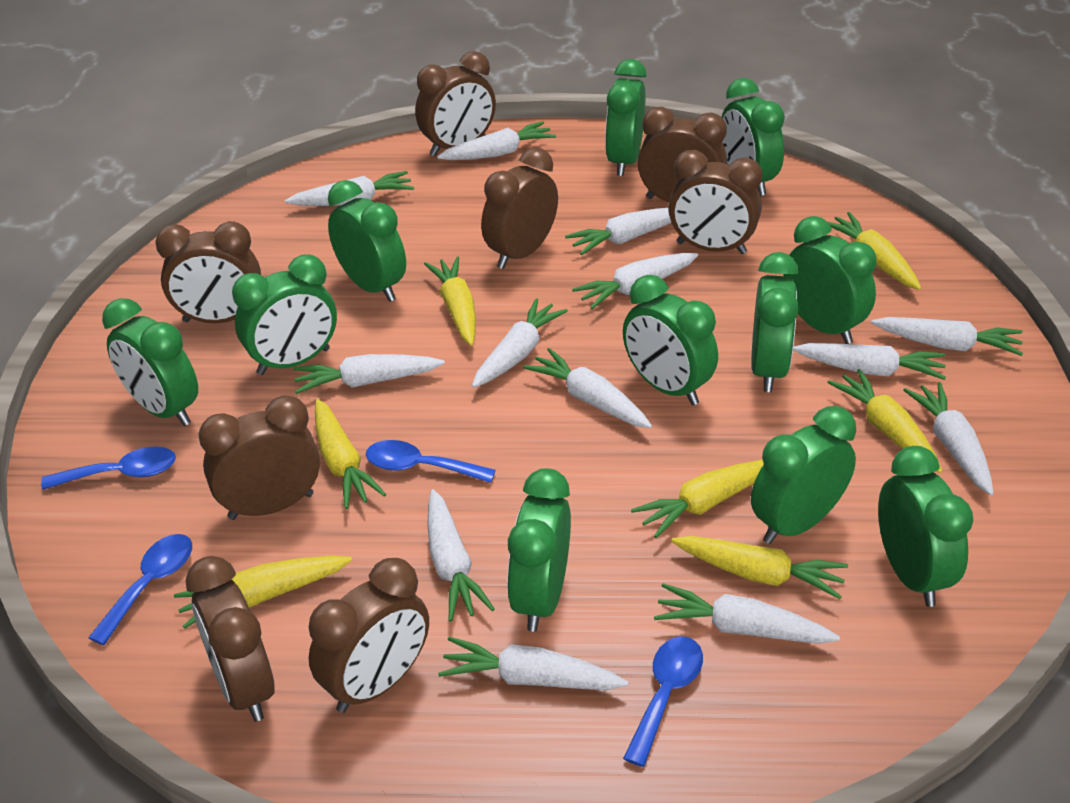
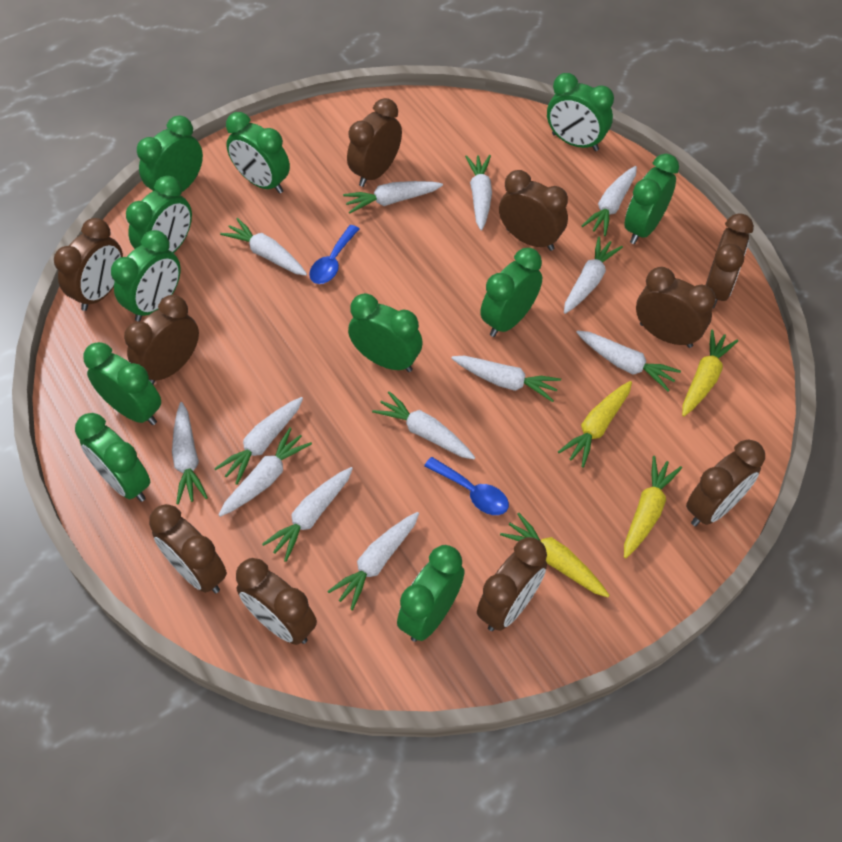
blue spoon: 4 -> 2
brown clock: 8 -> 10
yellow carrot: 7 -> 4

